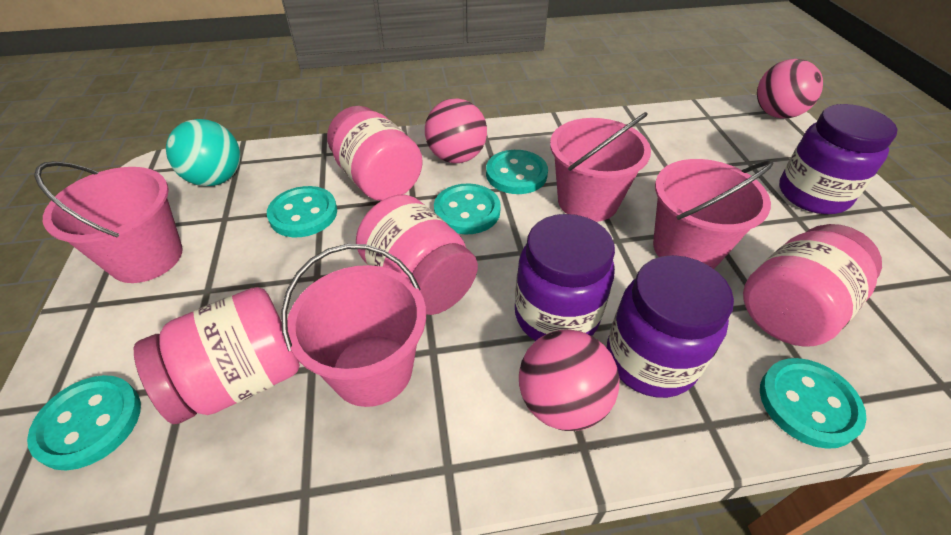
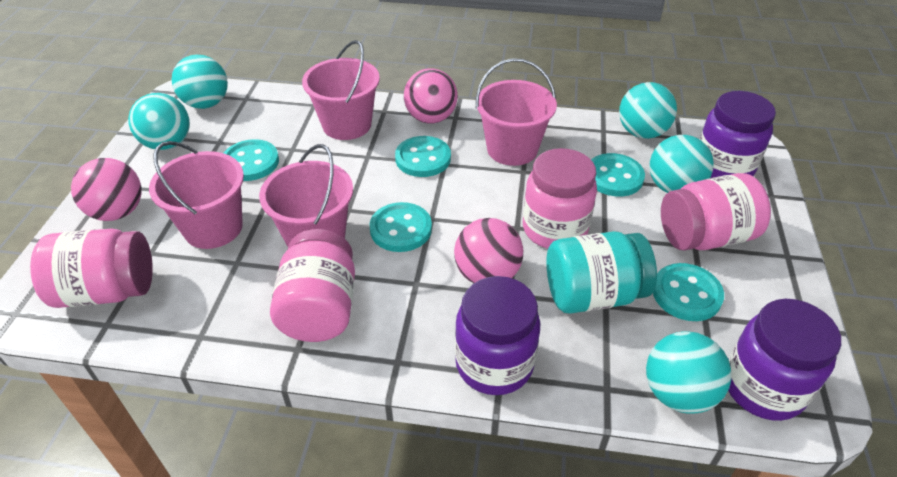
turquoise ball: 1 -> 5
turquoise jar: 0 -> 1

